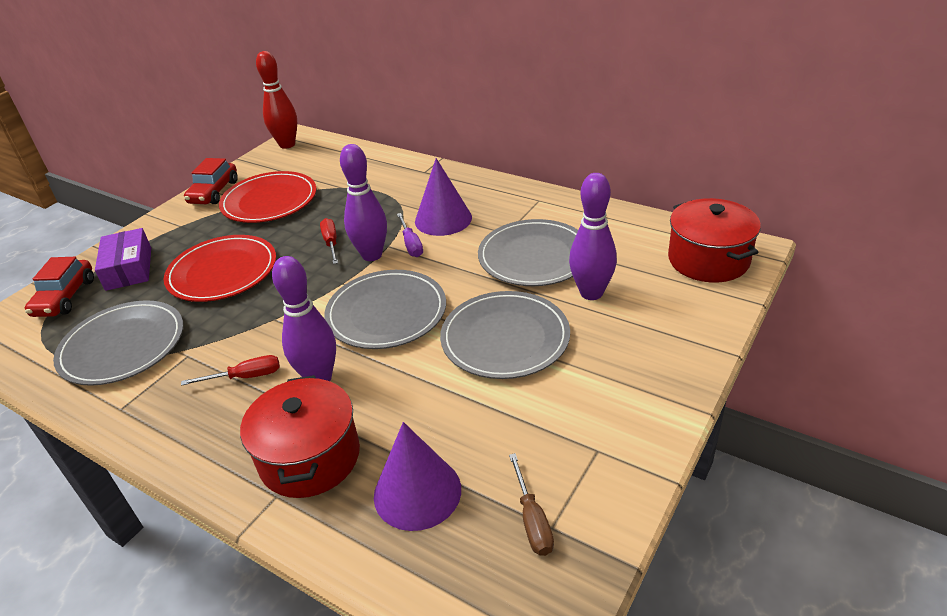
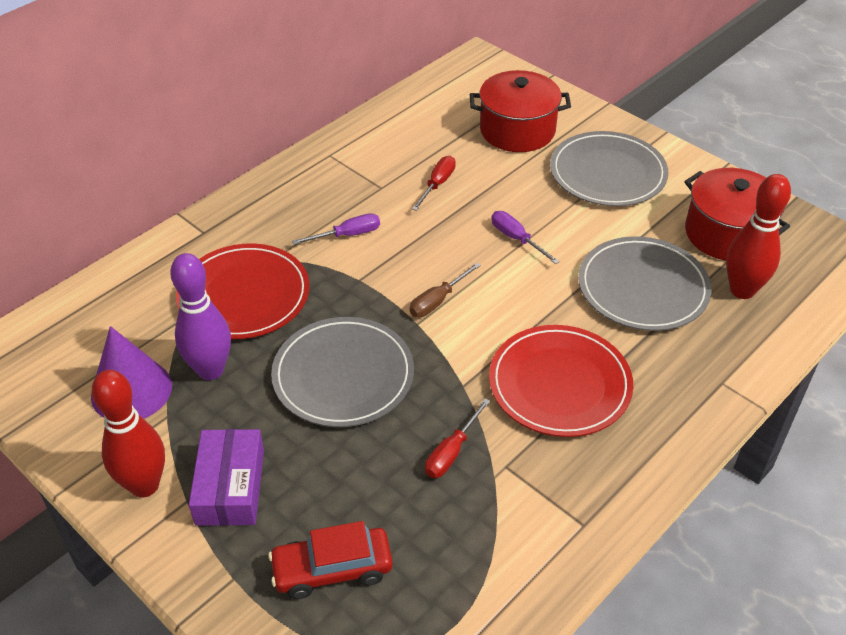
grey plate: 4 -> 3
purple bowling pin: 3 -> 1
purple cone: 2 -> 1
purple screwdriver: 1 -> 2
red bowling pin: 1 -> 2
red car: 2 -> 1

